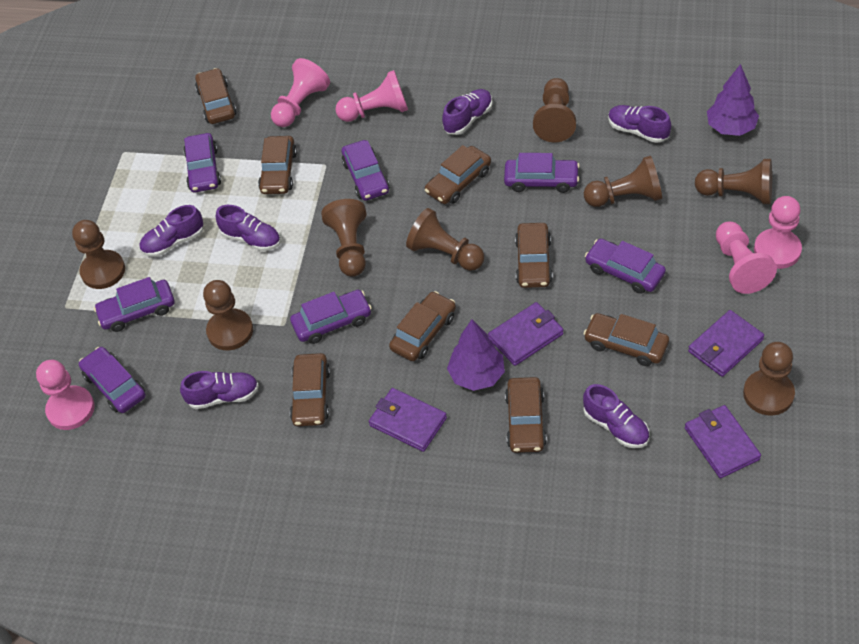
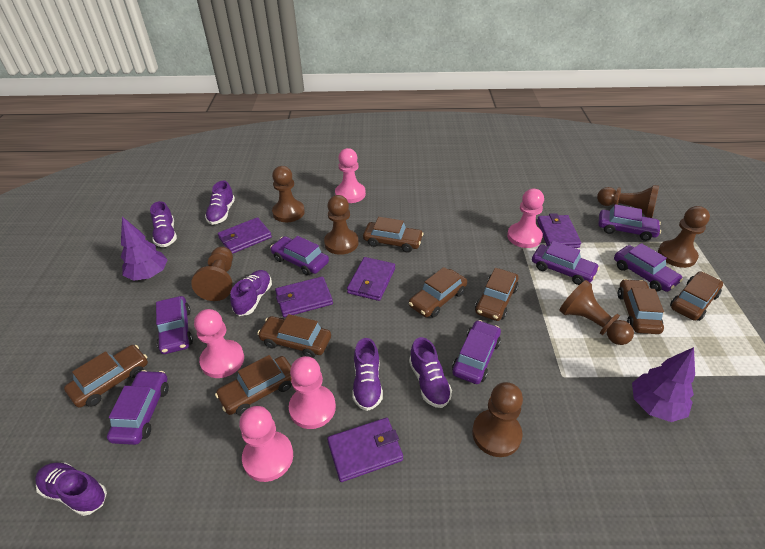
brown pawn: 8 -> 7
purple wallet: 4 -> 5

